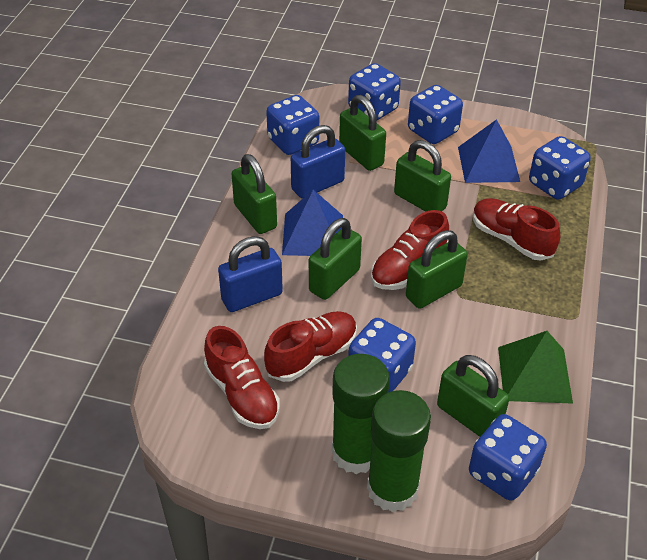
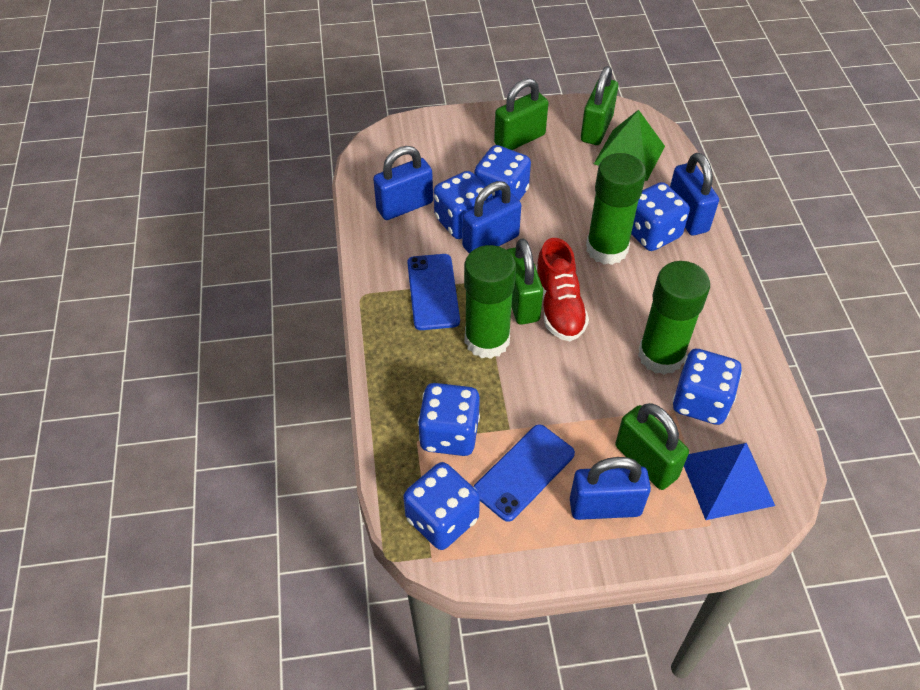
blue padlock: 2 -> 4
blue phone: 0 -> 2
blue pyramid: 2 -> 1
green glue stick: 2 -> 3
green padlock: 6 -> 4
red shoe: 4 -> 1

